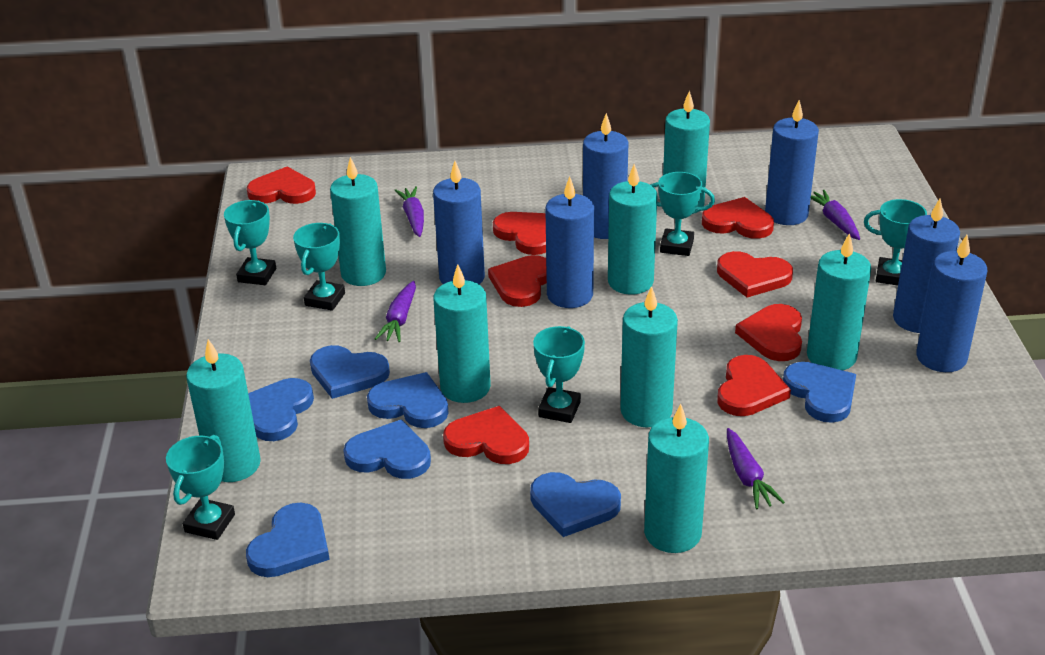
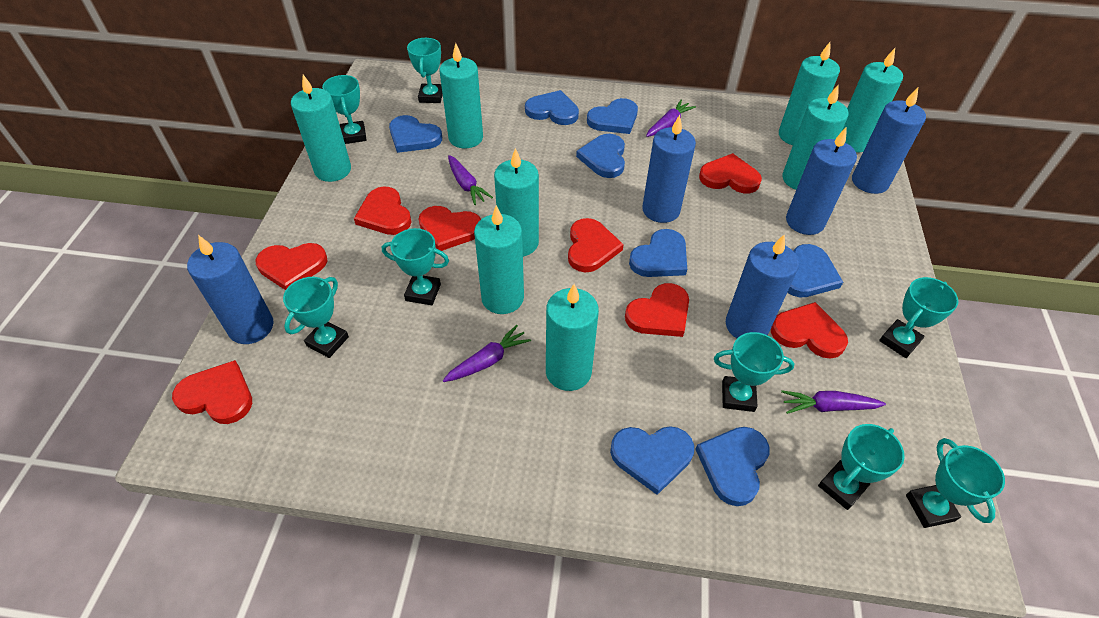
blue candle: 6 -> 5
blue heart: 7 -> 8
turquoise trophy: 6 -> 8

